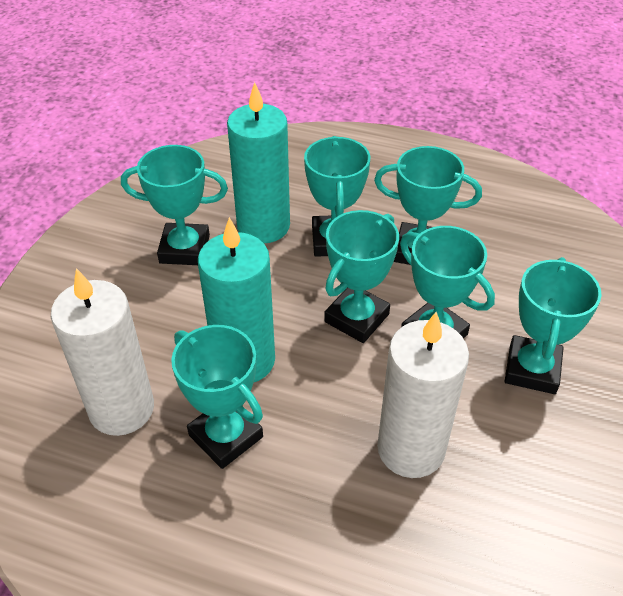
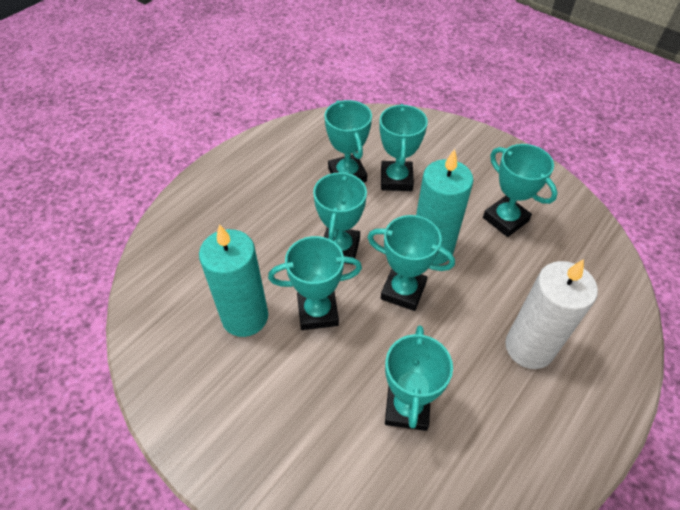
white candle: 2 -> 1

